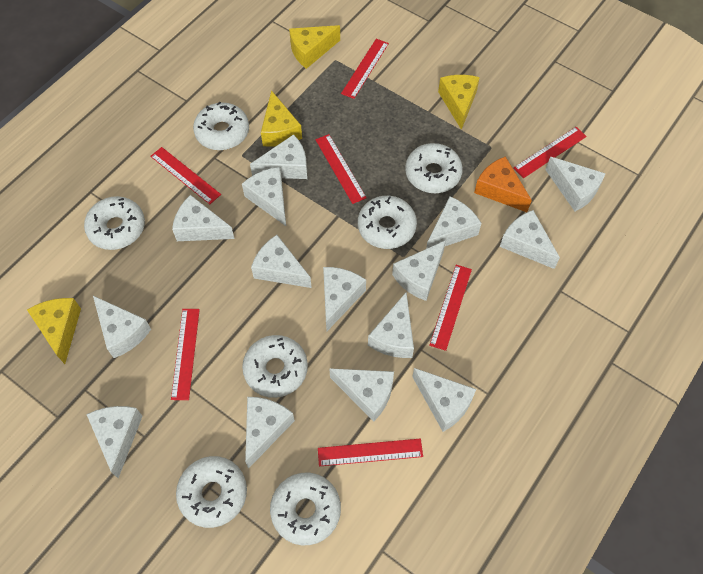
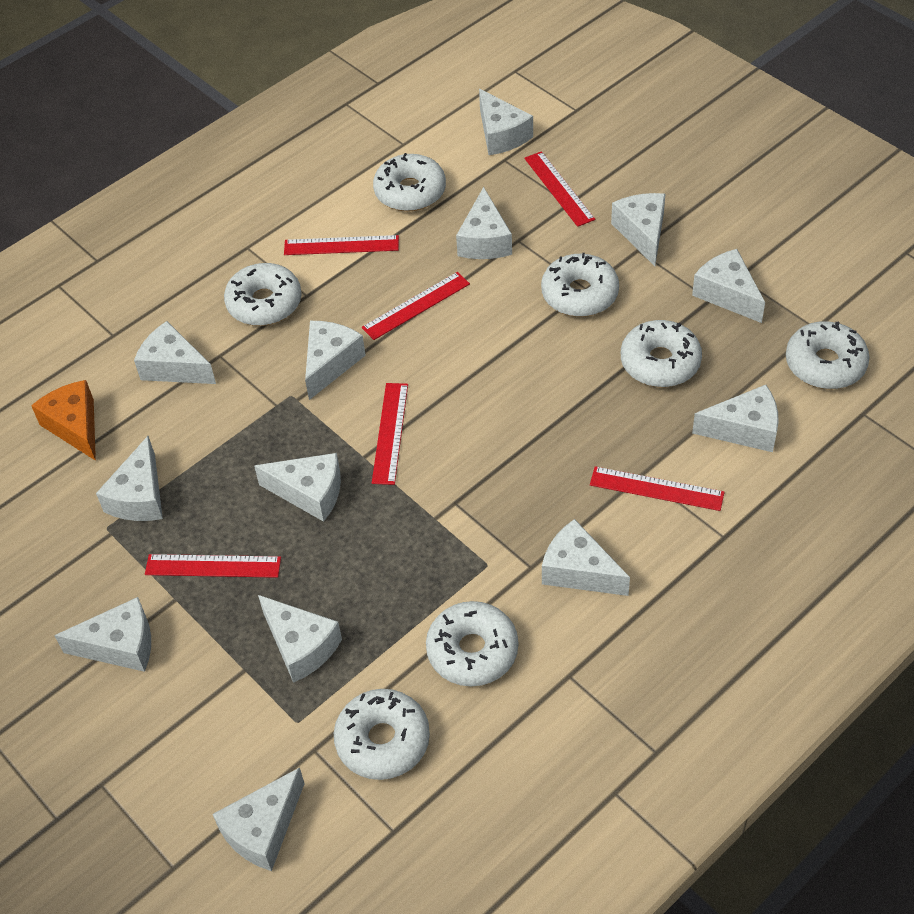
red ruler: 7 -> 6
white cheese: 15 -> 13
yellow cheese: 4 -> 0

